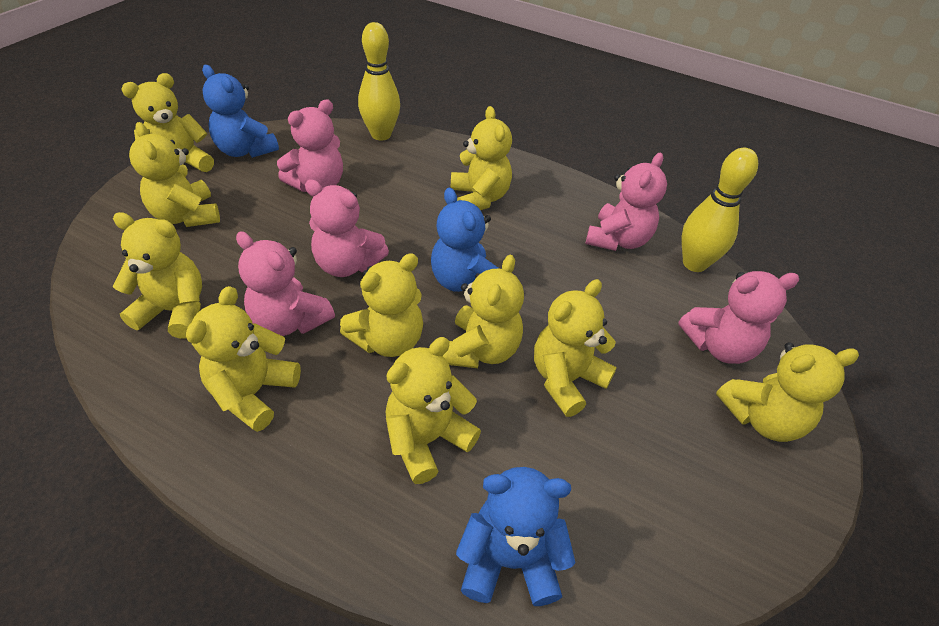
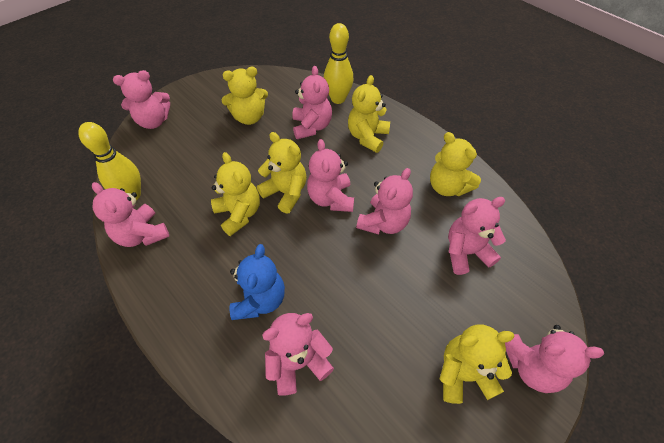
blue teddy bear: 3 -> 1
pink teddy bear: 5 -> 8
yellow teddy bear: 10 -> 6

